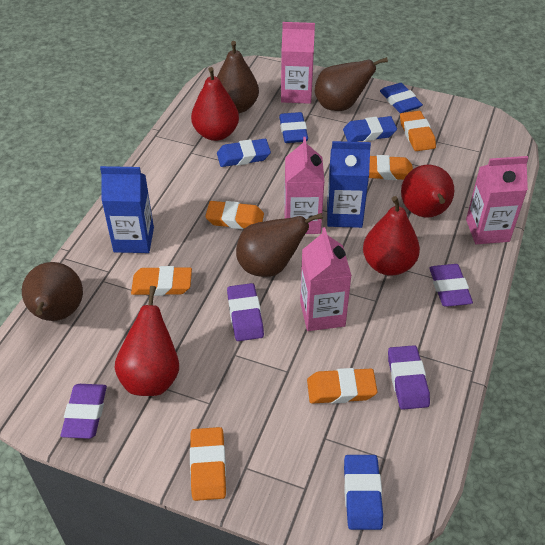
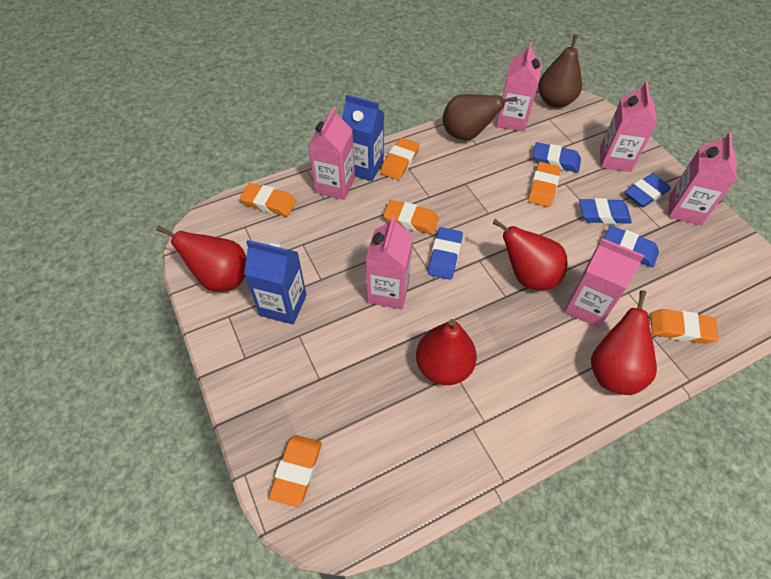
brown pear: 4 -> 2
pink carton: 4 -> 6
purple eraser: 4 -> 0

